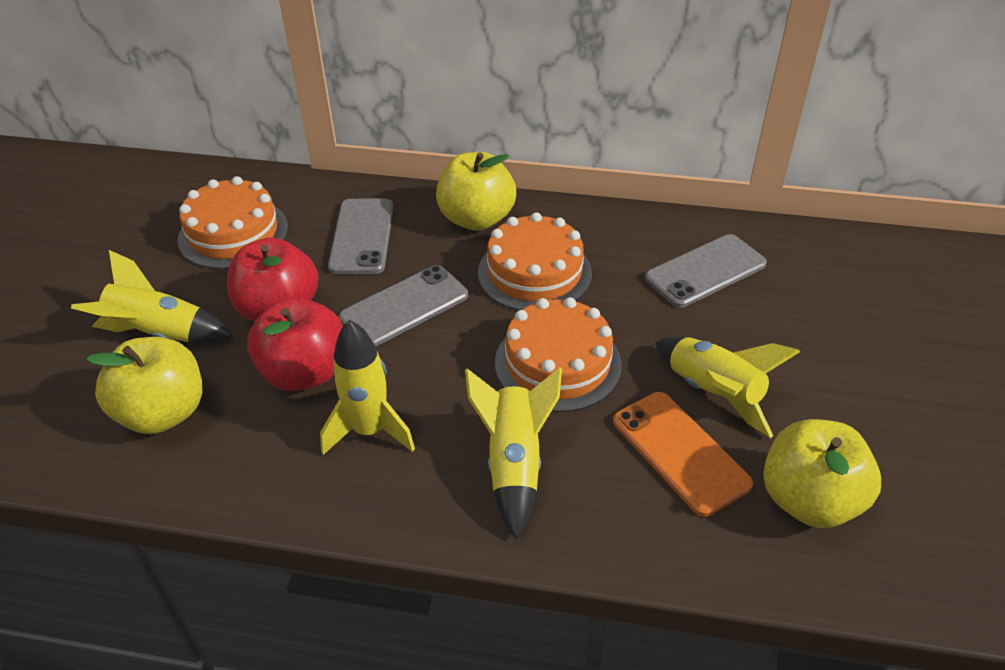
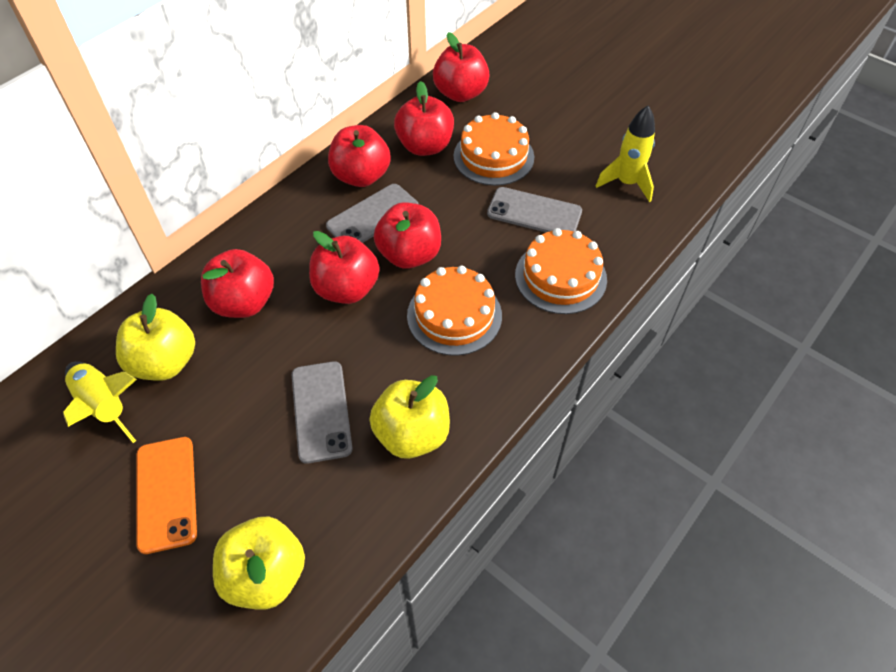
red apple: 2 -> 6
yellow rocket: 4 -> 2

